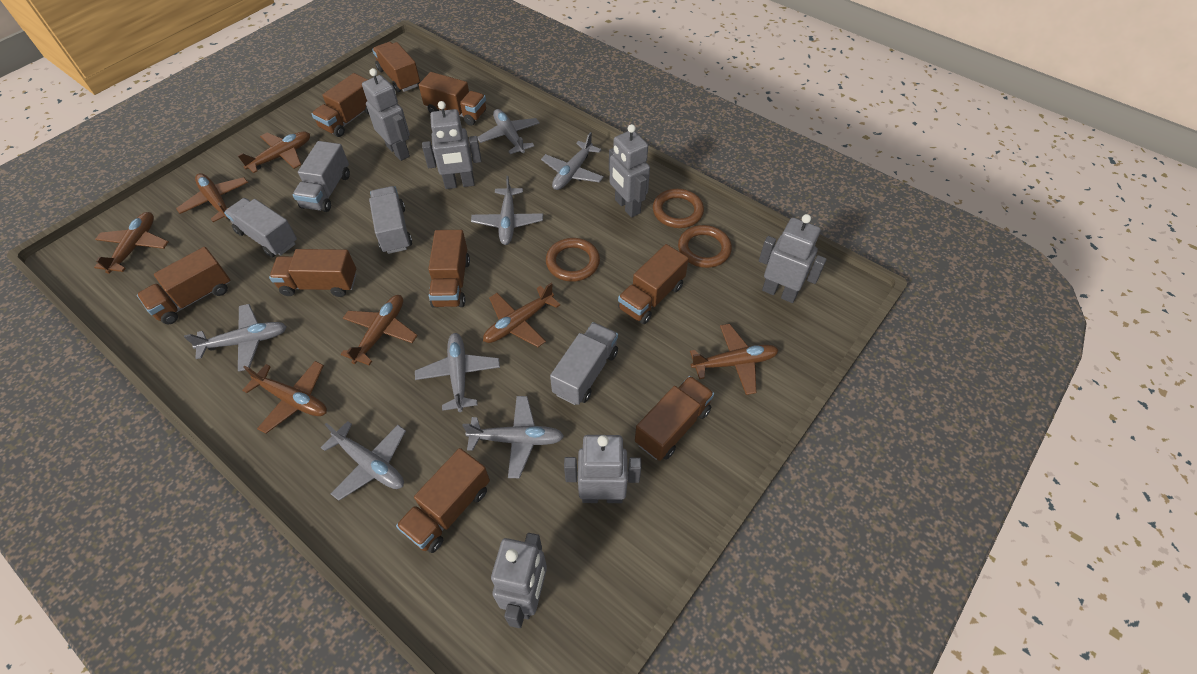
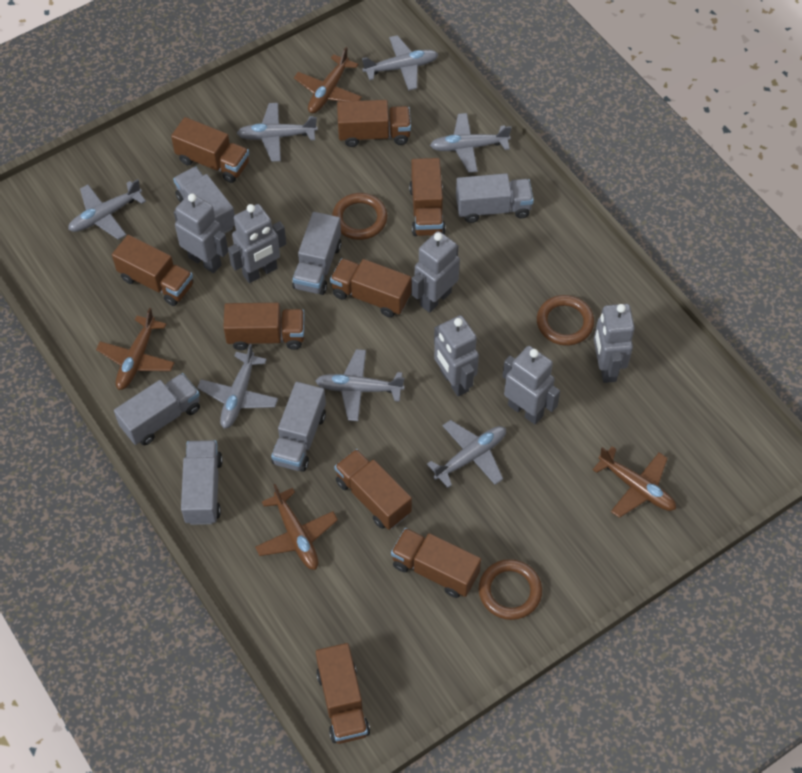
brown plane: 7 -> 4
grey truck: 4 -> 6

